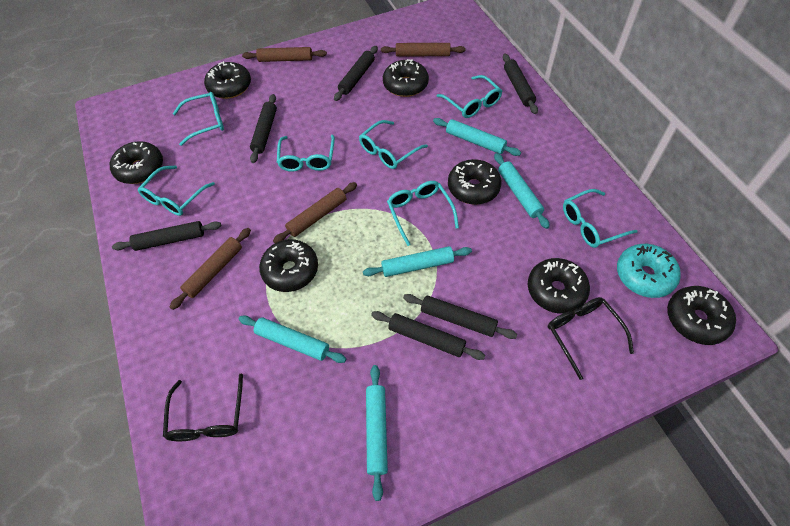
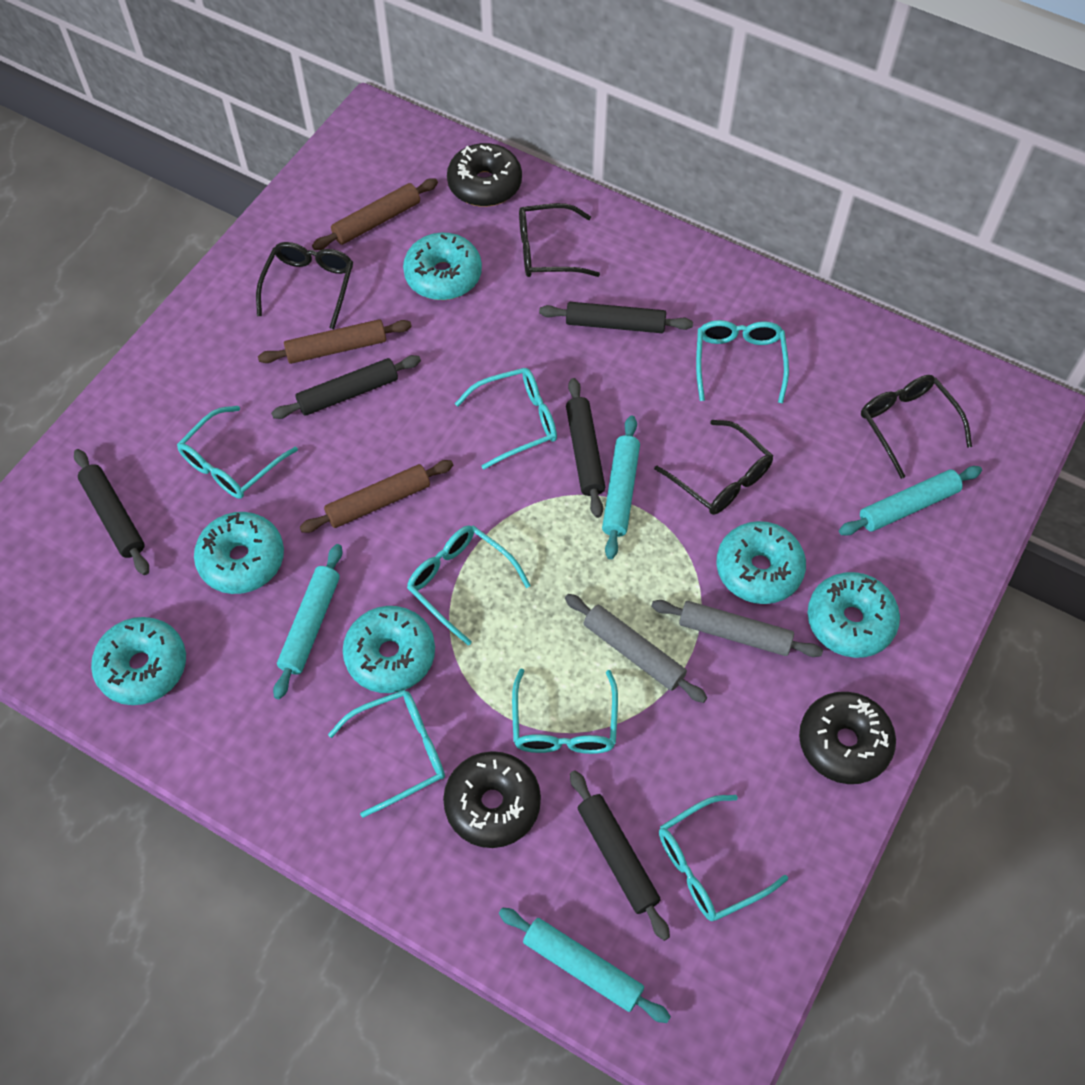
black donut: 7 -> 3
black glasses: 2 -> 4
black rolling pin: 6 -> 5
brown rolling pin: 4 -> 3
grey rolling pin: 0 -> 2
turquoise donut: 1 -> 6
turquoise rolling pin: 5 -> 4

